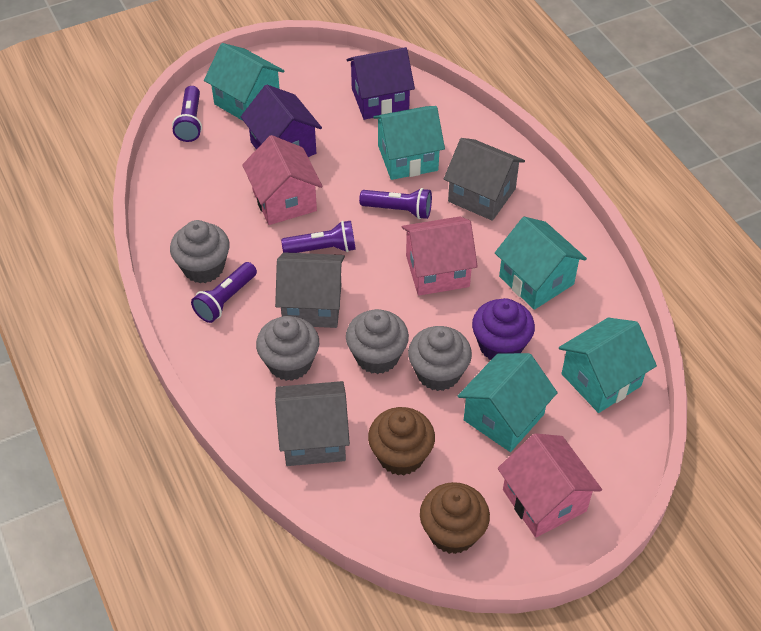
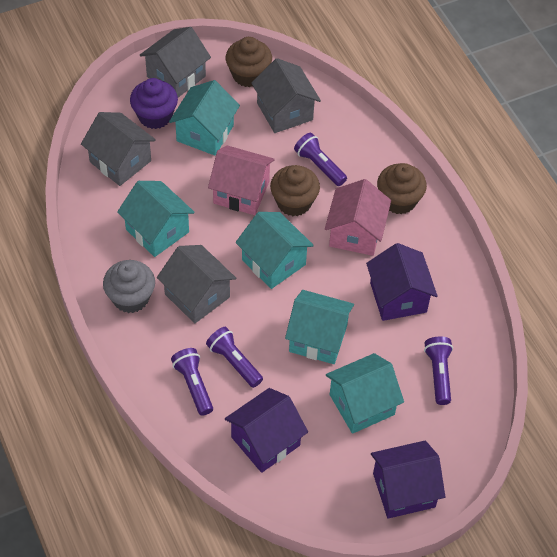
brown cupcake: 2 -> 3
grey cupcake: 4 -> 1
grey house: 3 -> 4
pink house: 3 -> 2
purple house: 2 -> 3

